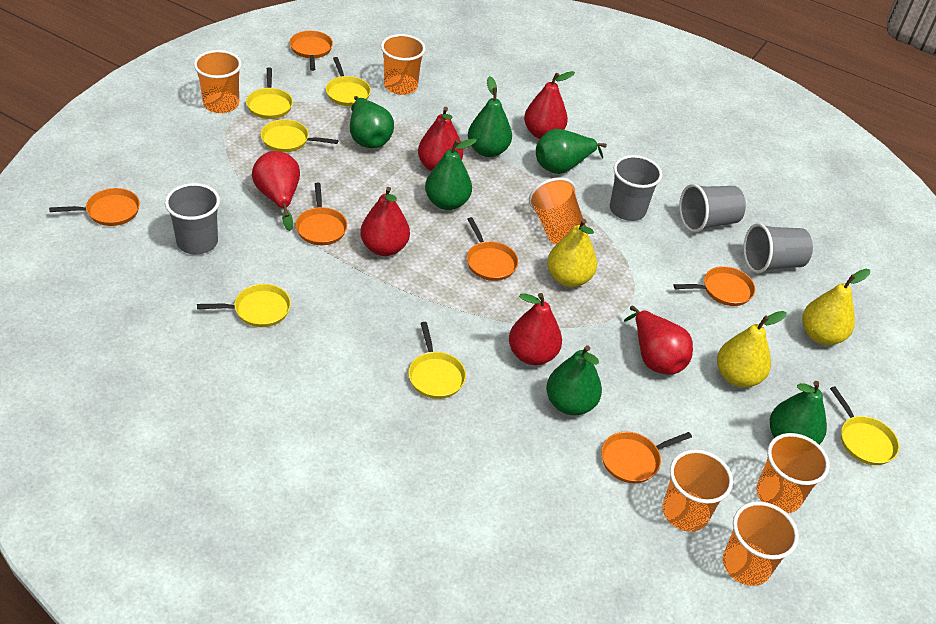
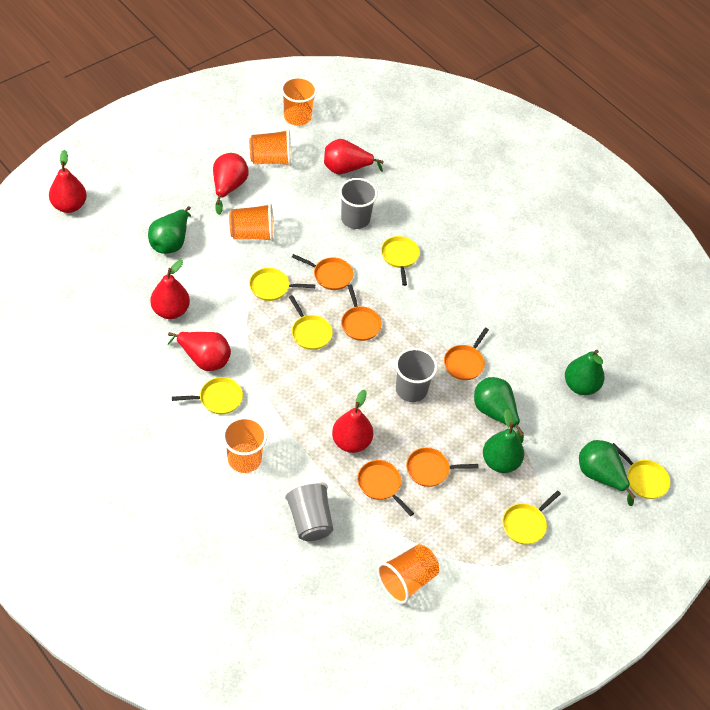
green pear: 6 -> 5
grey cup: 4 -> 3
orange cup: 6 -> 5
orange pan: 6 -> 5
yellow pear: 3 -> 0

